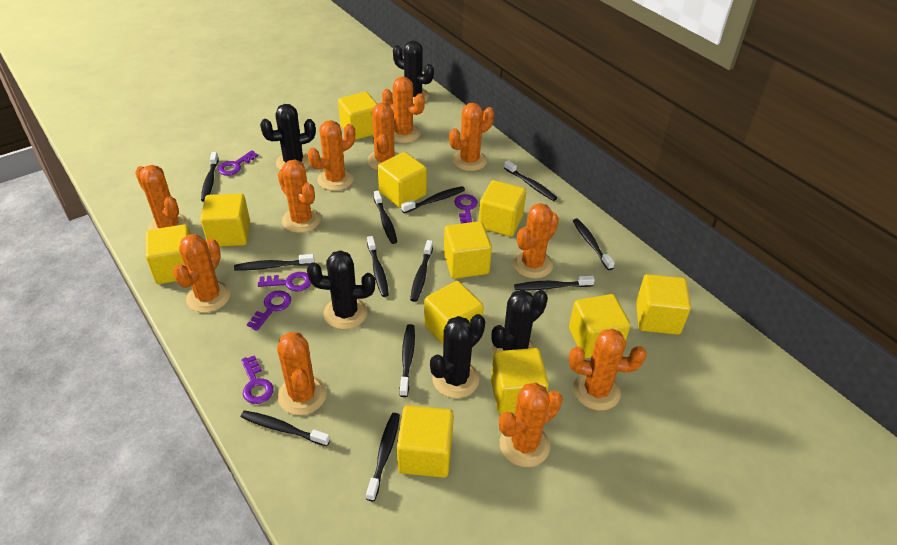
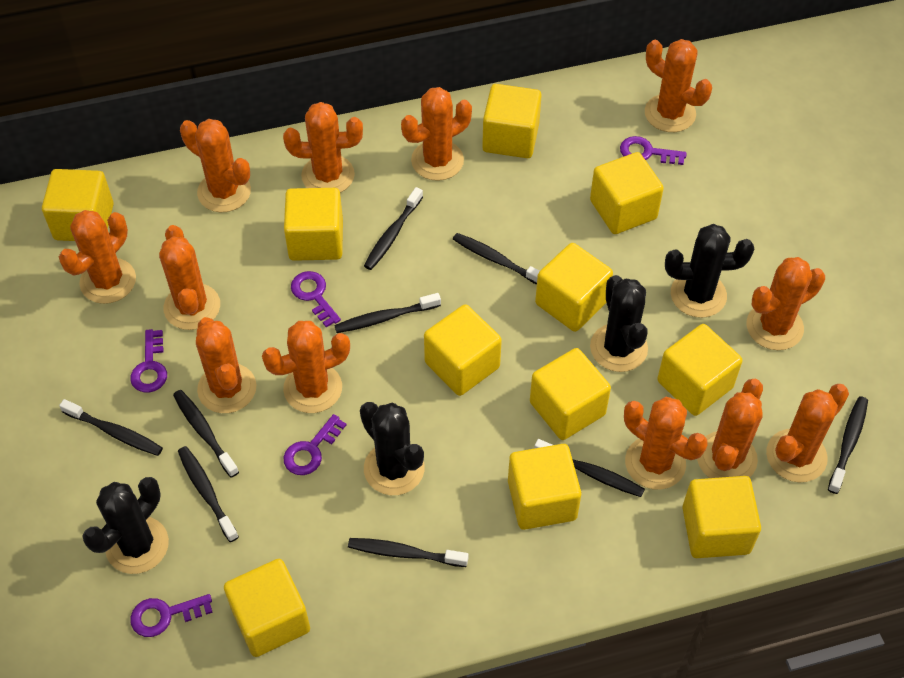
black cactus: 5 -> 4
black toothbrush: 12 -> 9
orange cactus: 11 -> 12

